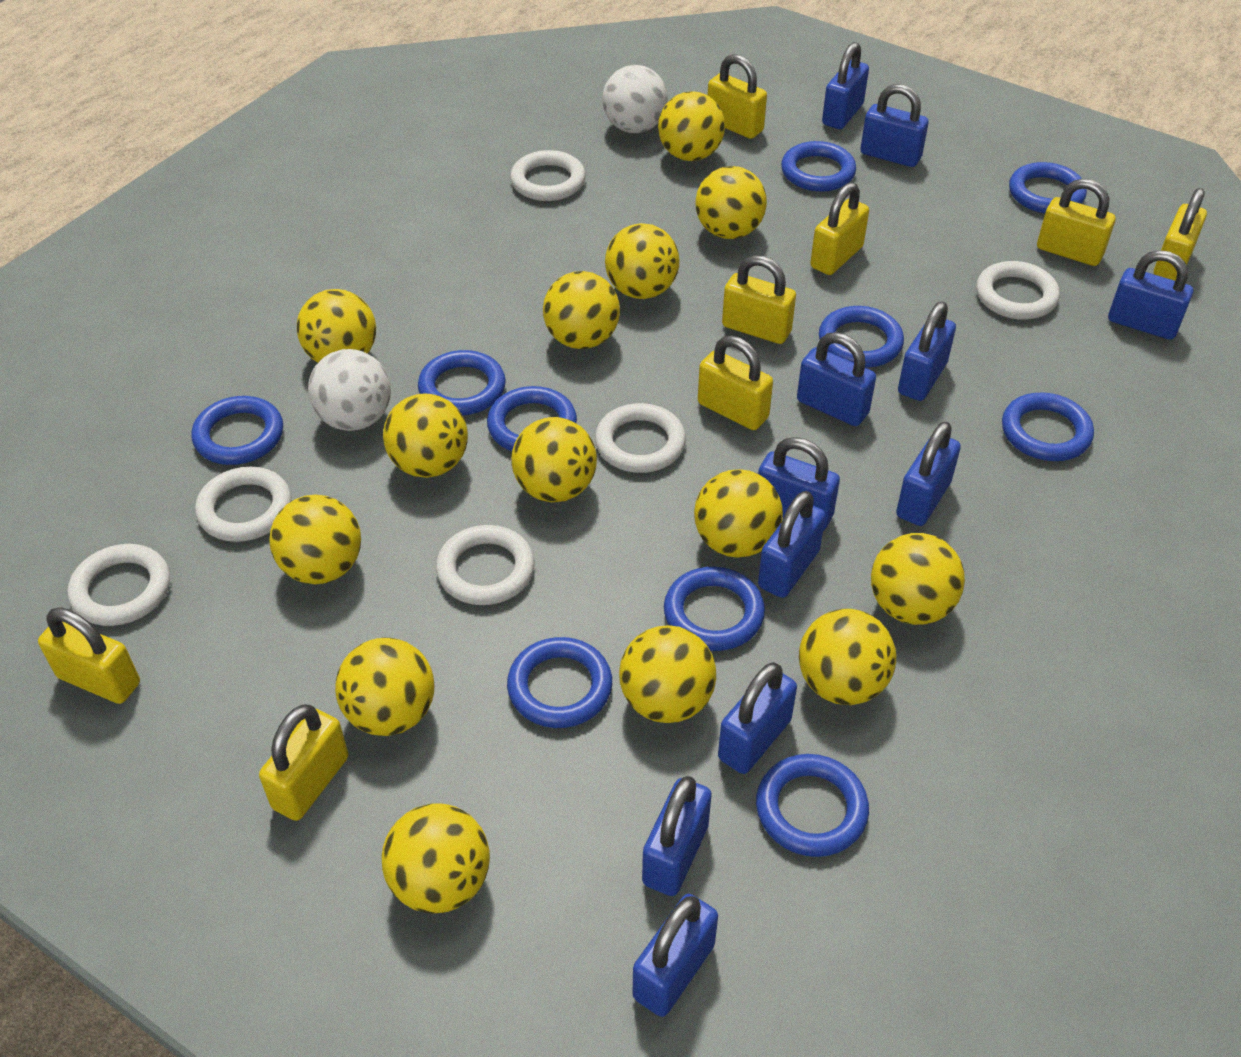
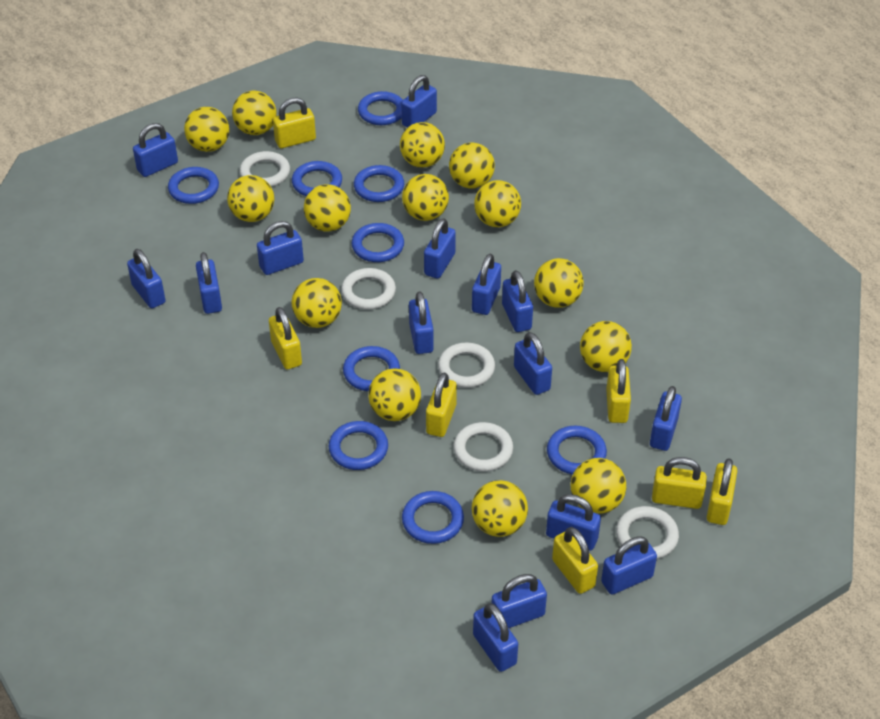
blue padlock: 11 -> 15
blue ring: 10 -> 9
white ball: 2 -> 0
white ring: 6 -> 5
yellow padlock: 8 -> 7

